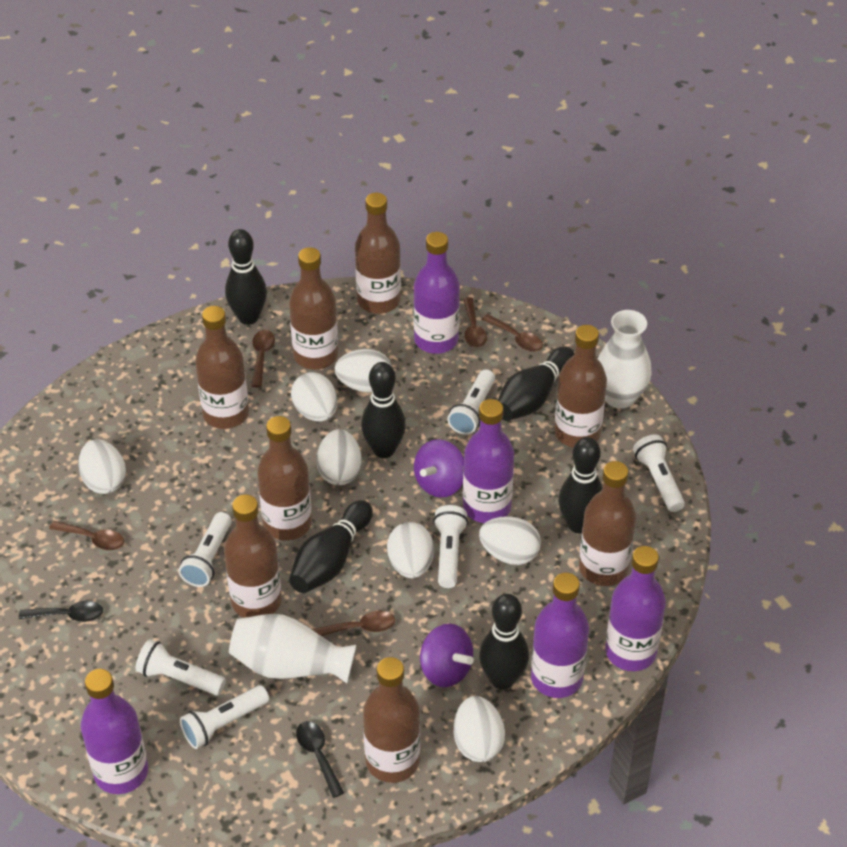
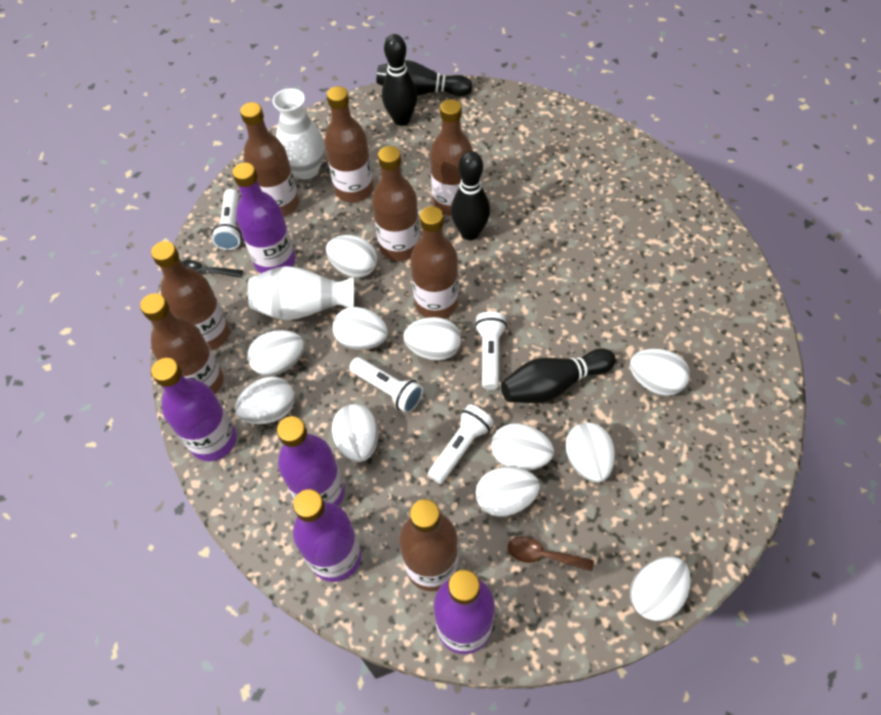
black bowling pin: 6 -> 4
black spoon: 2 -> 1
brown spoon: 5 -> 1
purple spinning top: 2 -> 0
white egg: 7 -> 11
white flashlight: 6 -> 4

